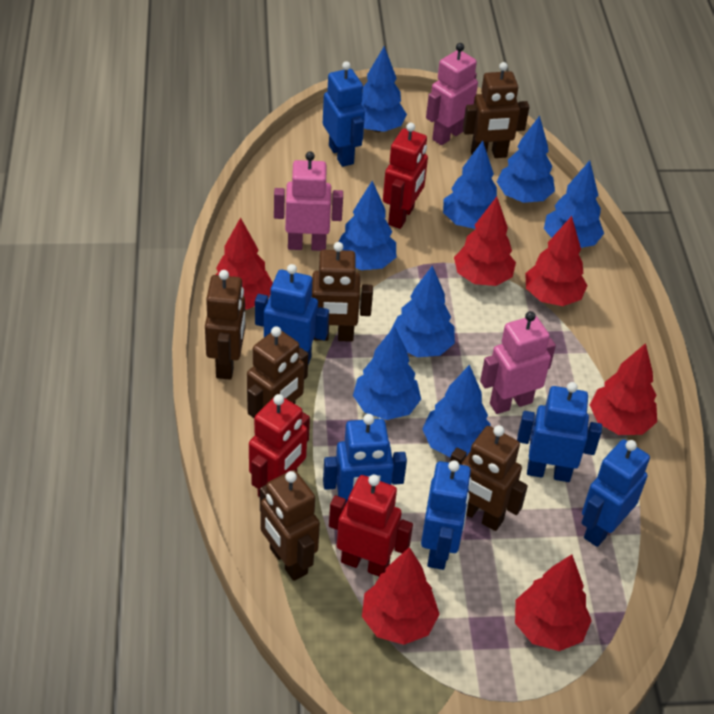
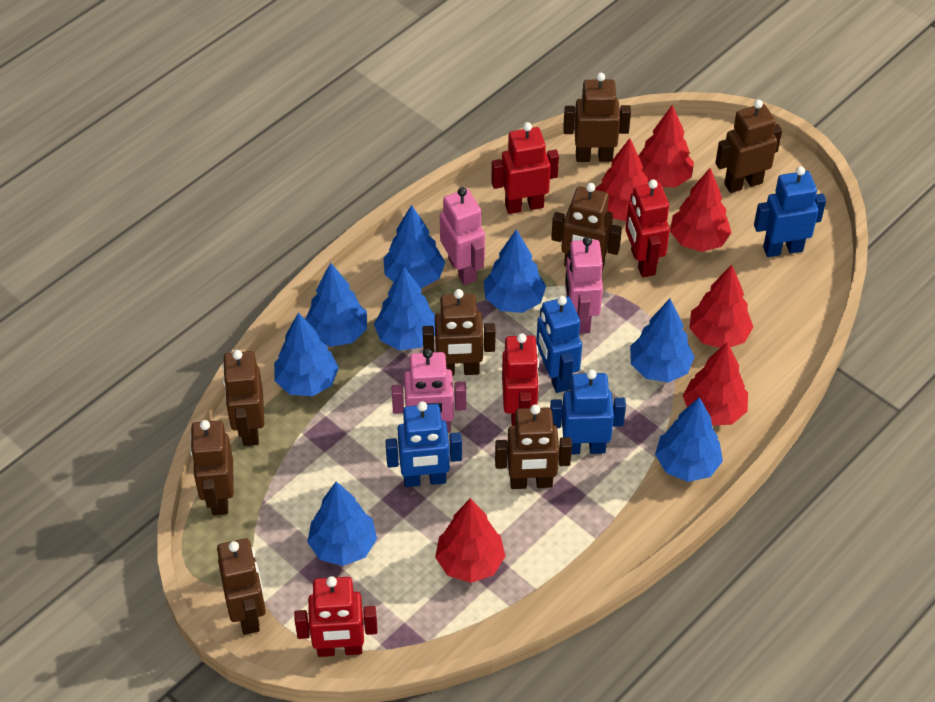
blue robot: 6 -> 4
brown robot: 6 -> 8
red robot: 3 -> 4

